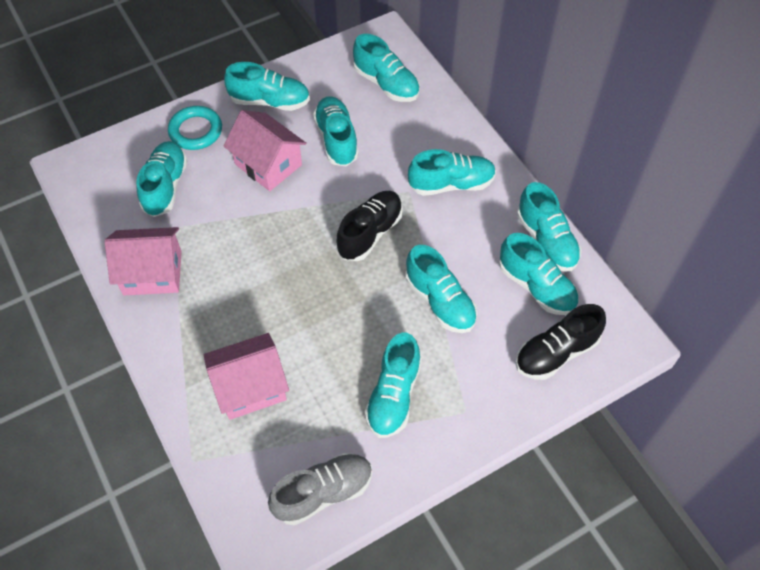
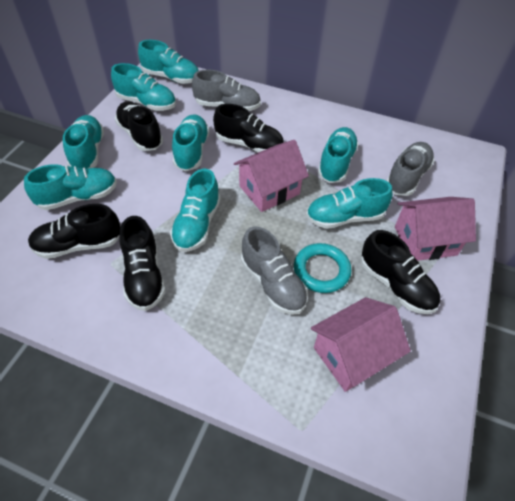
black shoe: 2 -> 5
grey shoe: 1 -> 3
turquoise shoe: 9 -> 8

